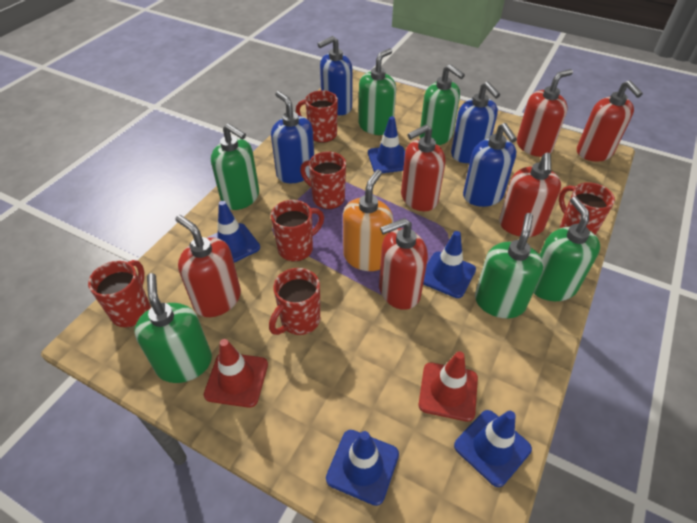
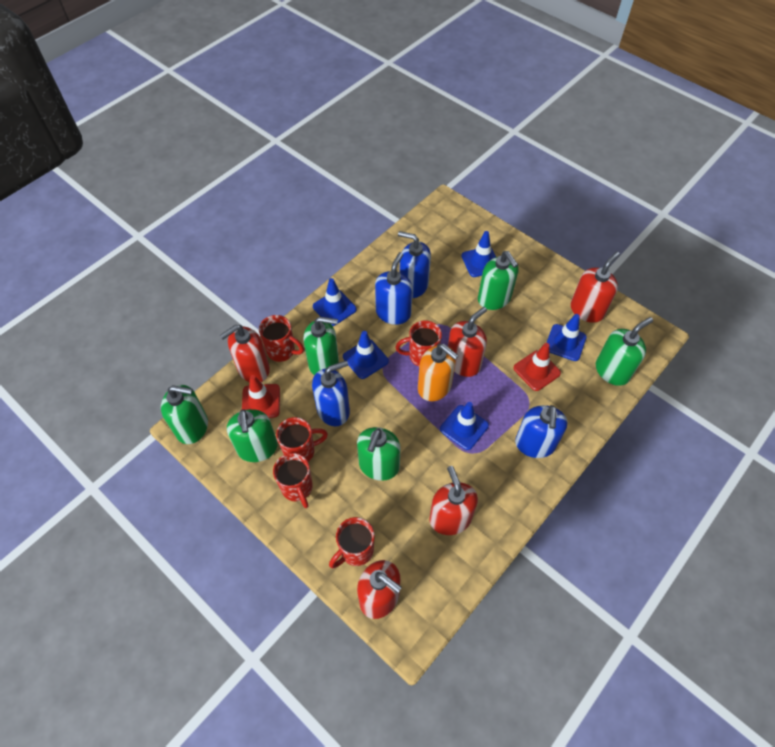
red mug: 6 -> 5
red soap dispenser: 6 -> 5

